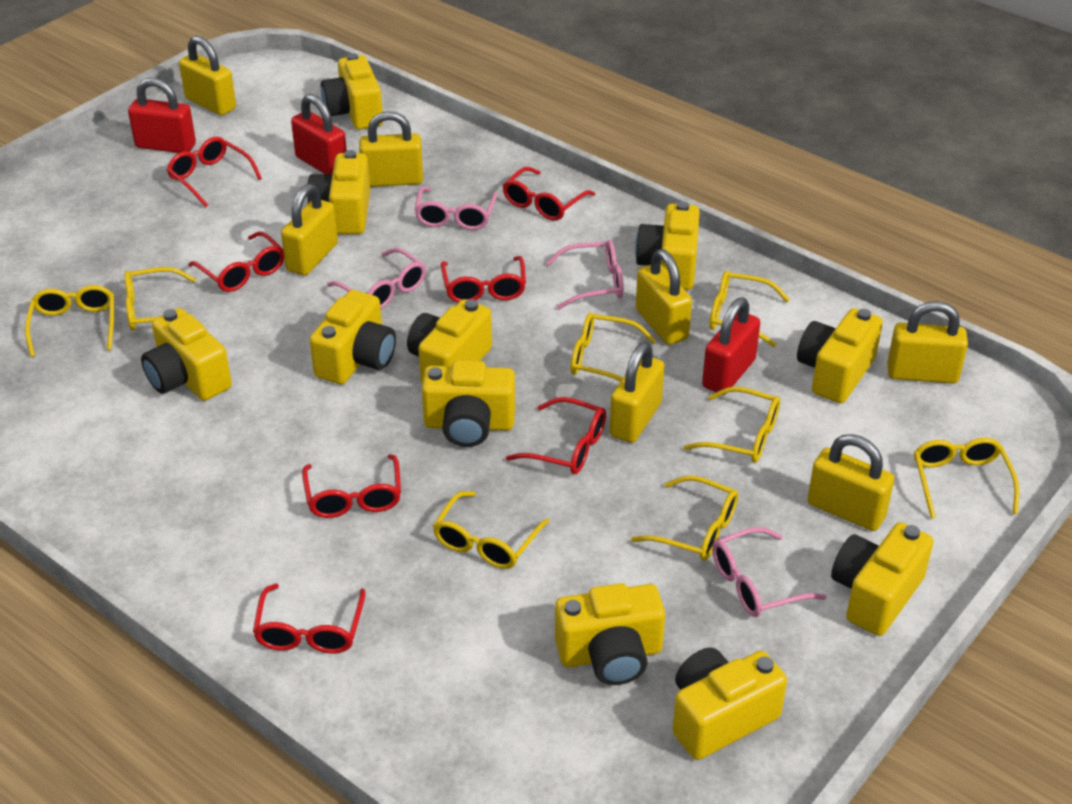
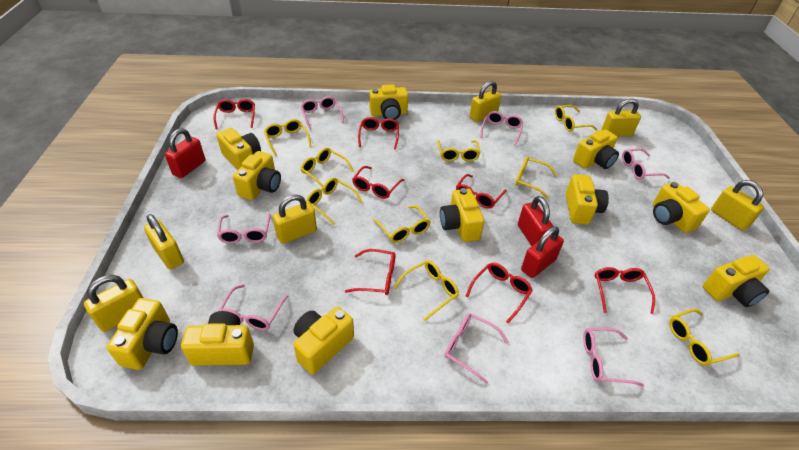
pink glasses: 4 -> 7
yellow glasses: 8 -> 9
yellow padlock: 7 -> 6

